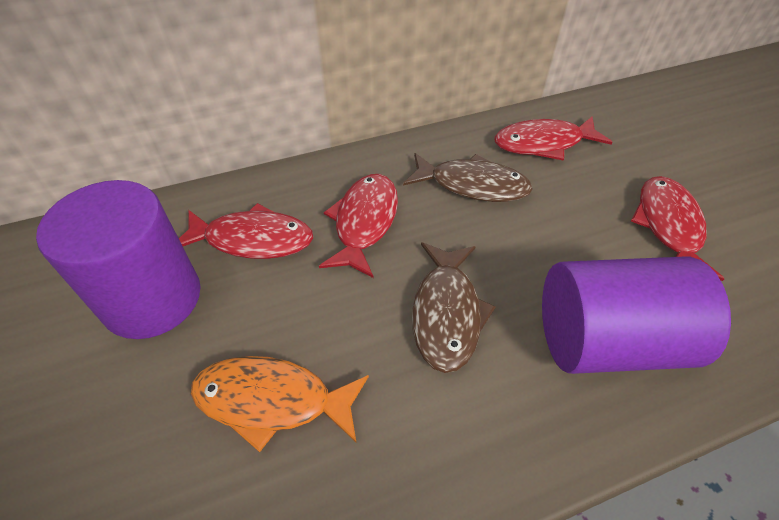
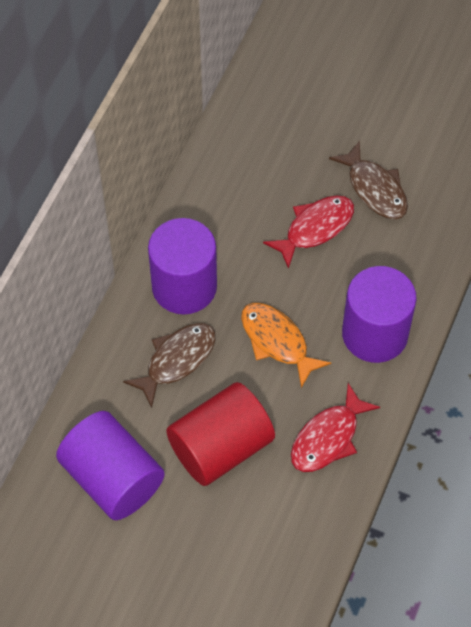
purple cylinder: 2 -> 3
red cylinder: 0 -> 1
red fish: 4 -> 2

